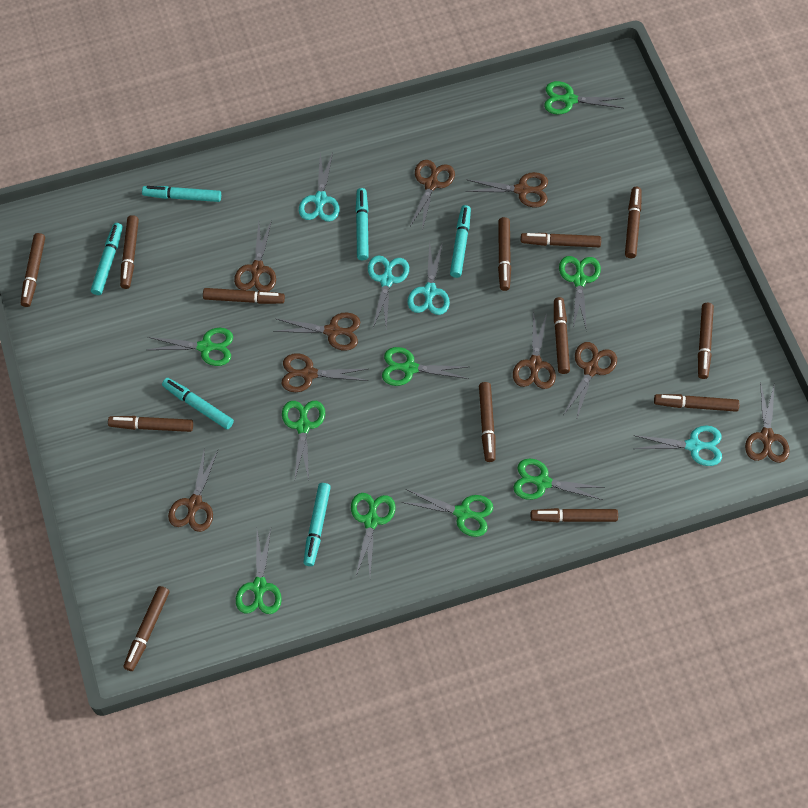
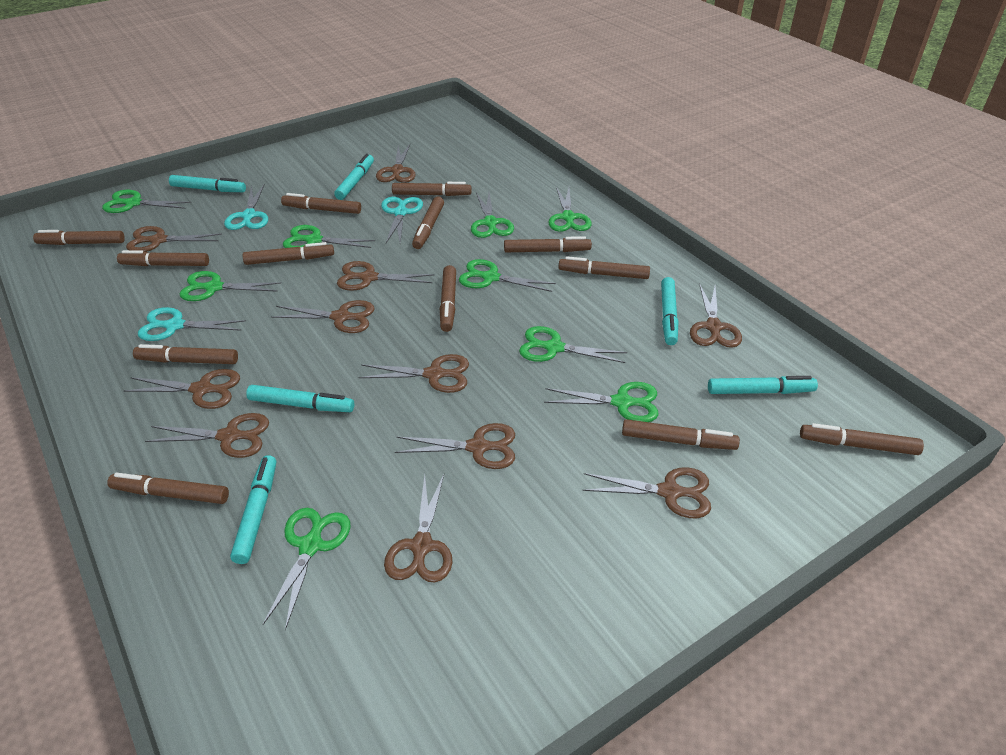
brown scissors: 9 -> 11
turquoise scissors: 4 -> 3

